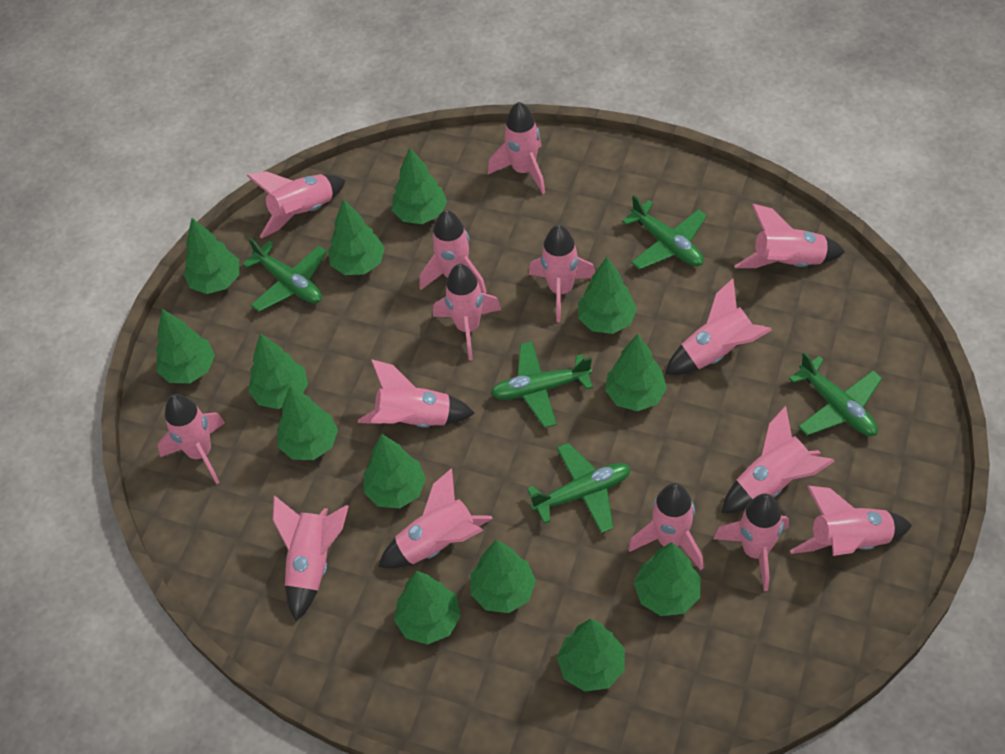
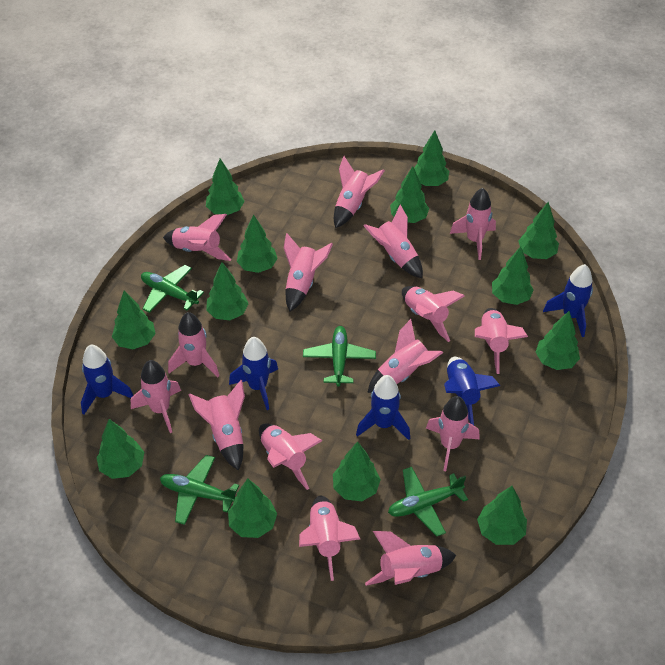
blue rocket: 0 -> 5
green plane: 5 -> 4

